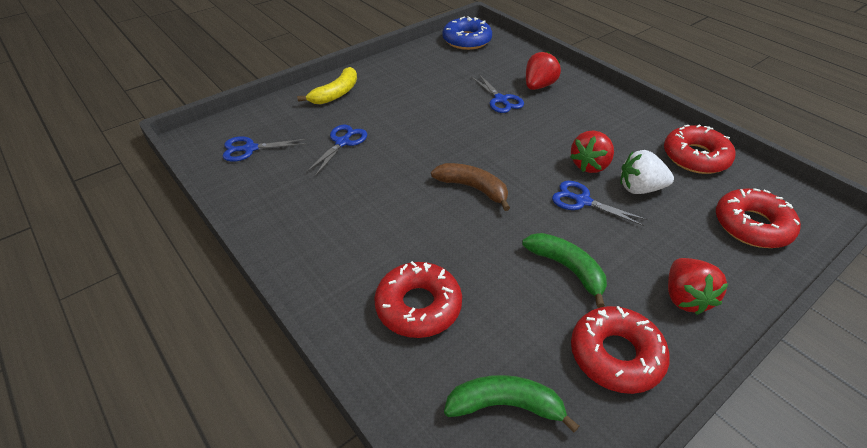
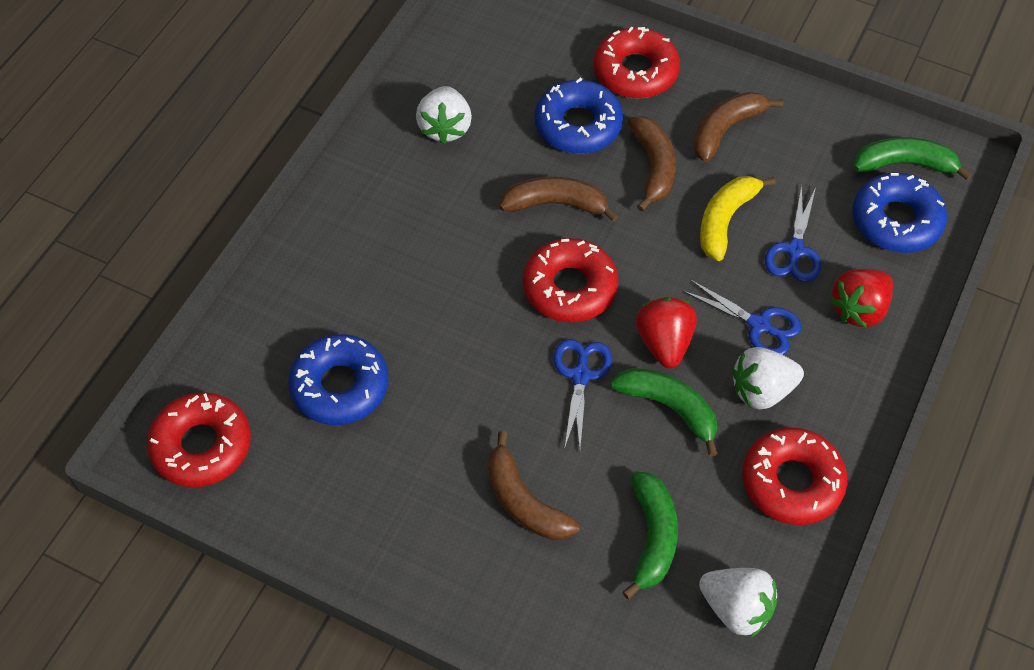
blue donut: 1 -> 3
blue scissors: 4 -> 3
brown banana: 1 -> 4
green banana: 2 -> 3
red strawberry: 3 -> 2
white strawberry: 1 -> 3

